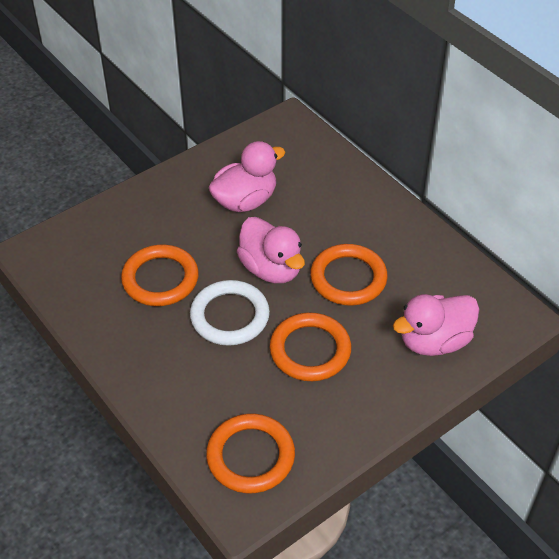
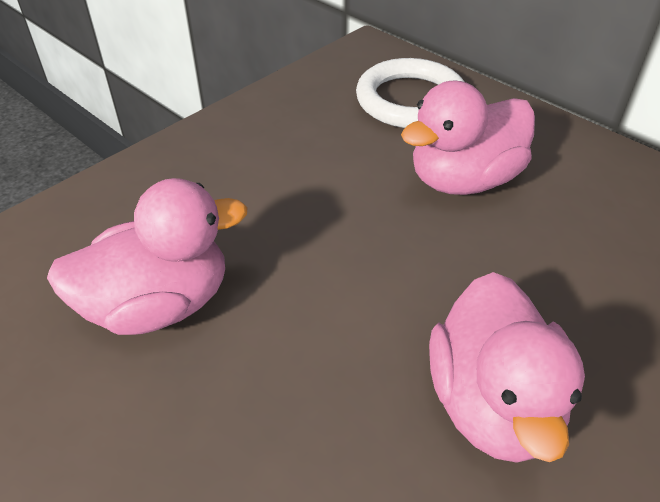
orange ring: 4 -> 0

